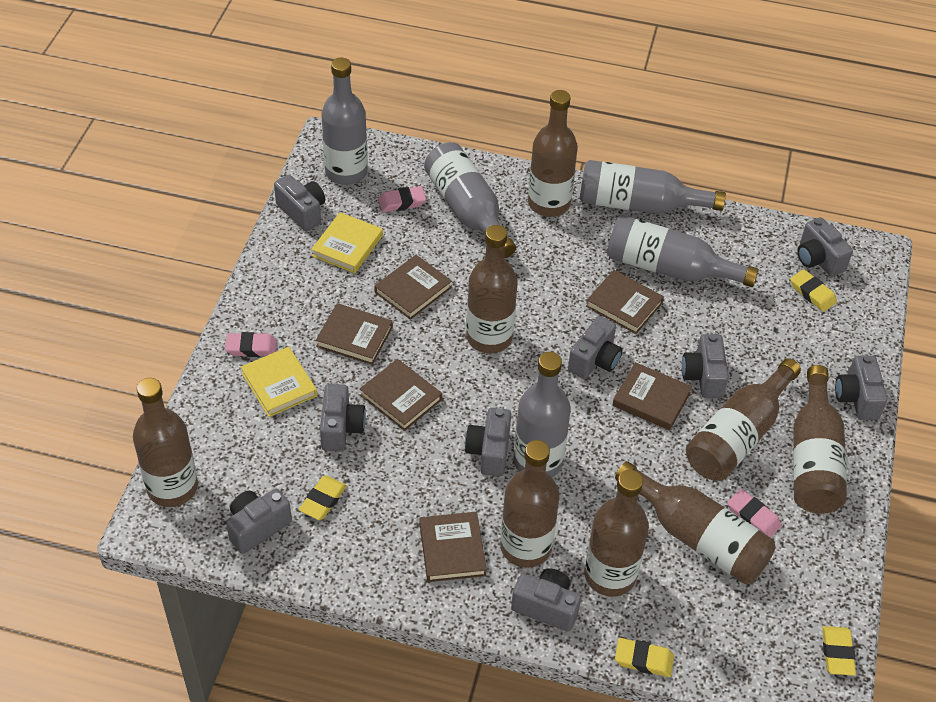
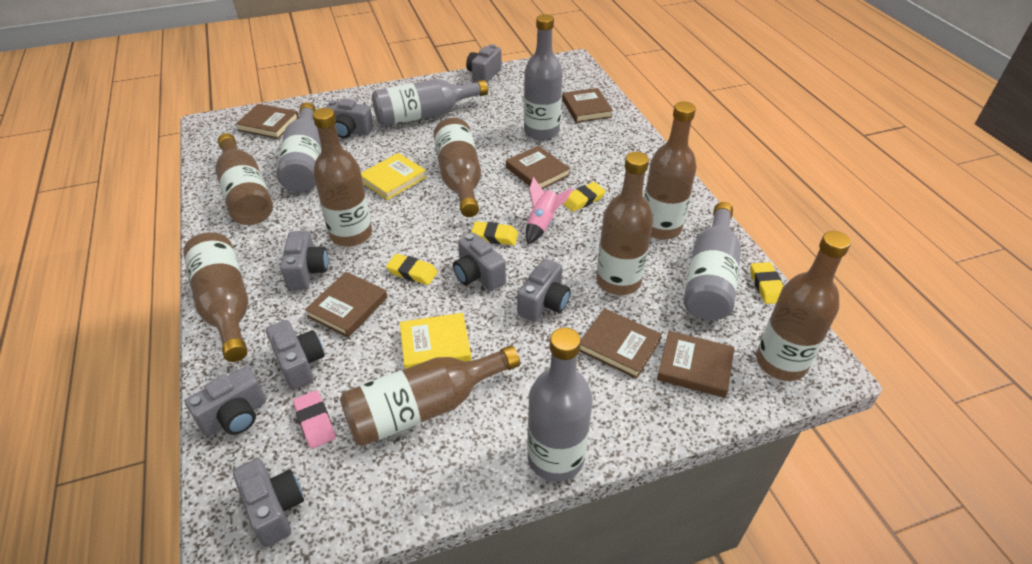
grey camera: 9 -> 8
pink eraser: 3 -> 1
pink rocket: 0 -> 1

